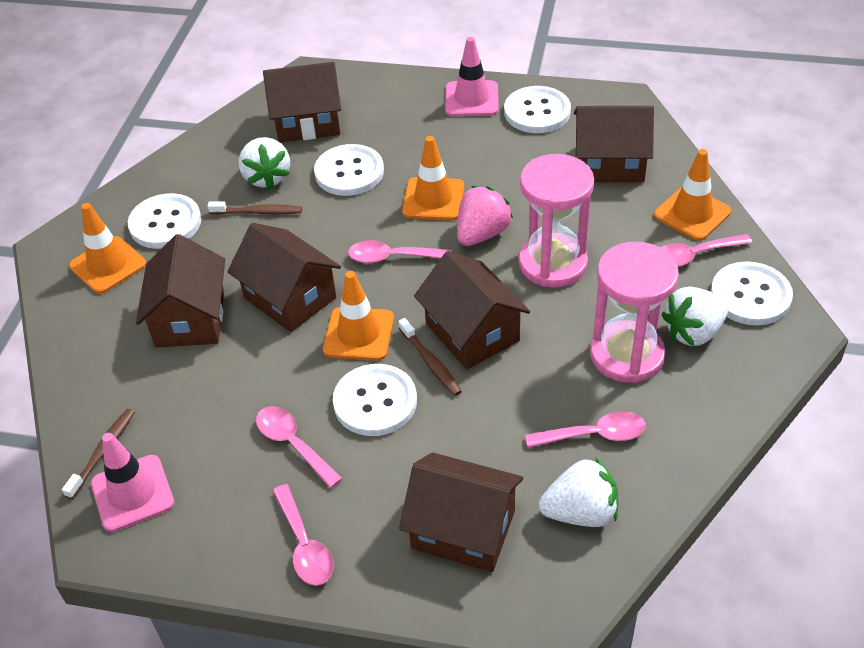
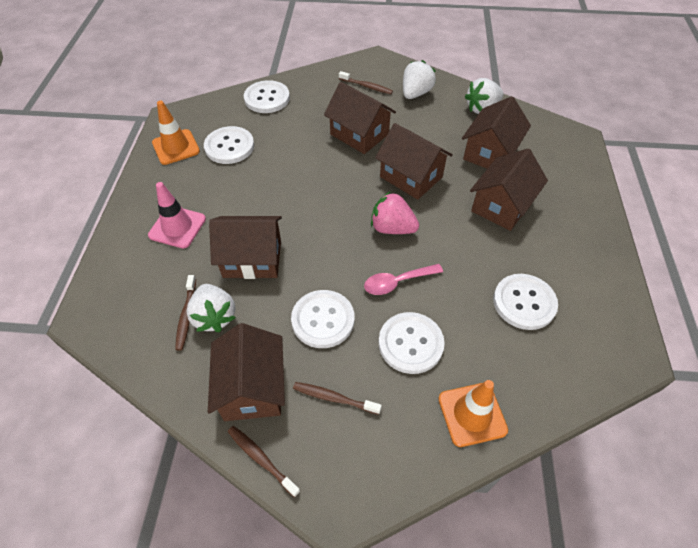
brown toothbrush: 3 -> 4
orange traffic cone: 4 -> 2
pink hourglass: 2 -> 0
pink spoon: 5 -> 1
pink traffic cone: 2 -> 1

